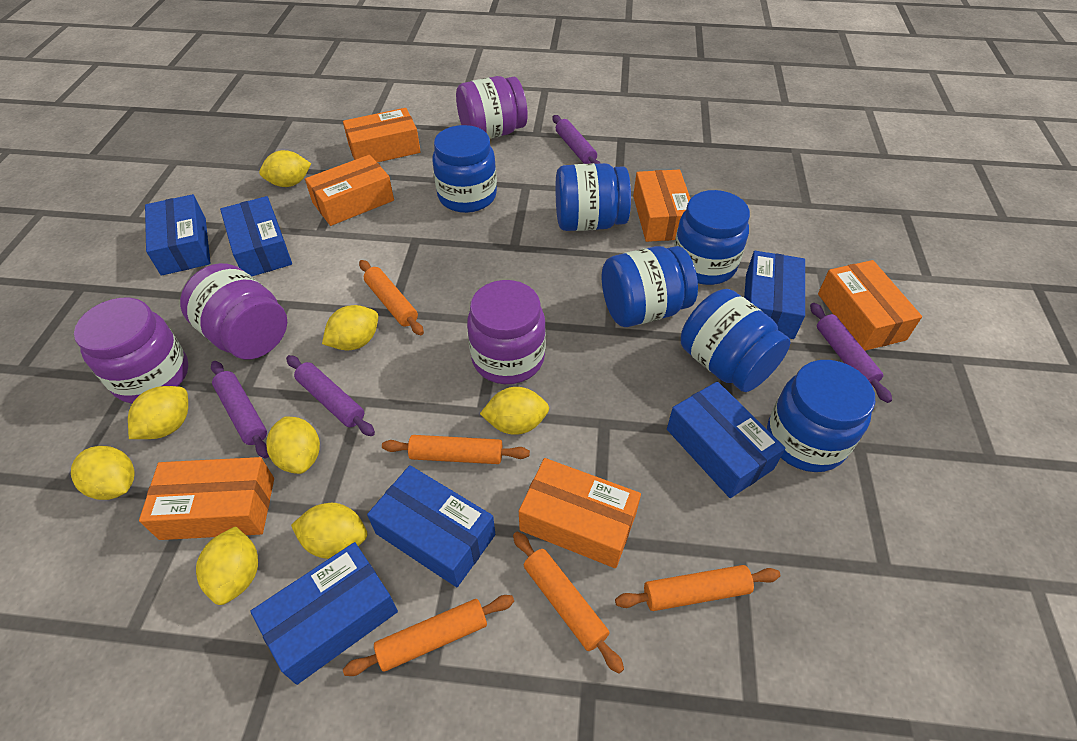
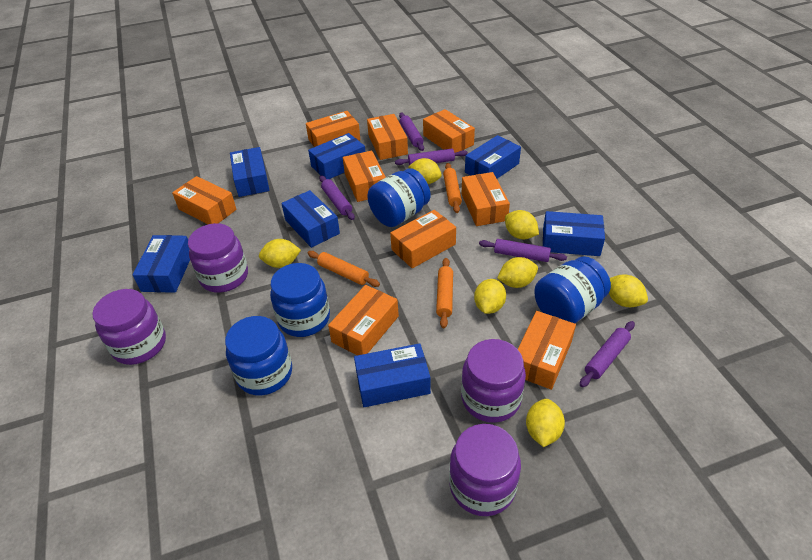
blue box: 6 -> 7
blue jar: 6 -> 4
orange box: 6 -> 9
orange rolling pin: 5 -> 3
purple rolling pin: 4 -> 5
yellow lemon: 8 -> 7

